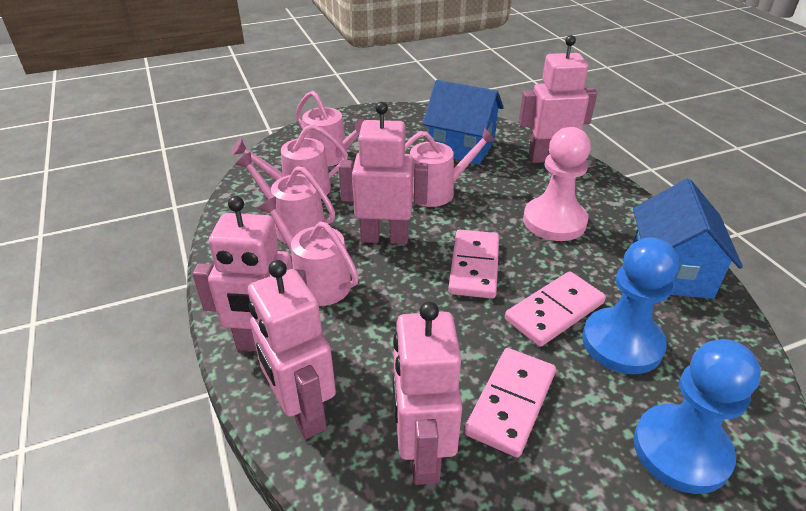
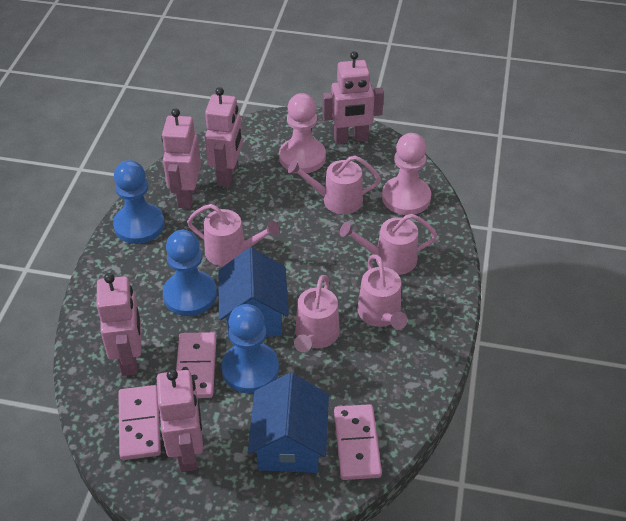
blue pawn: 2 -> 3
pink pawn: 1 -> 2

